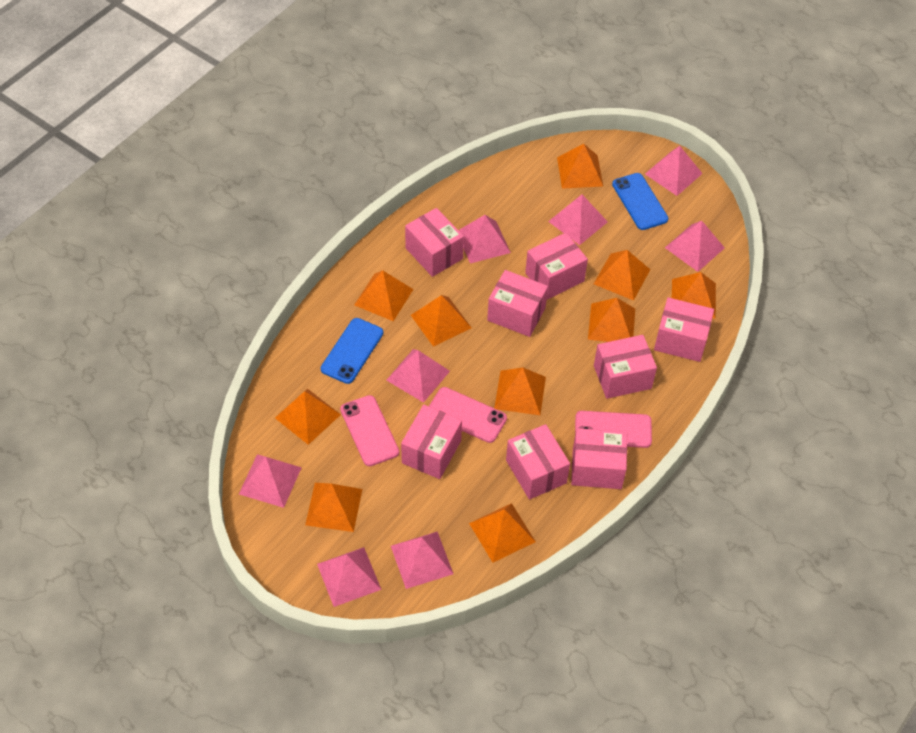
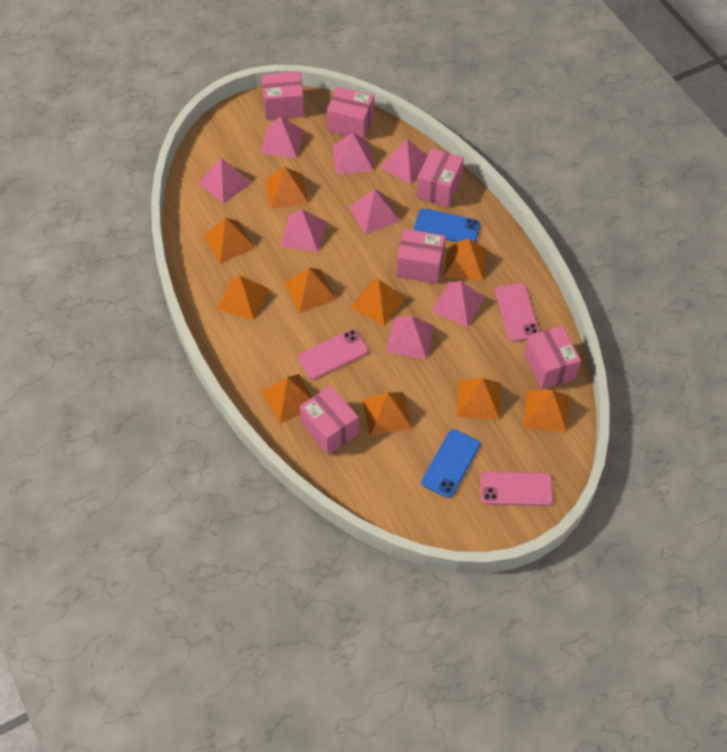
pink box: 8 -> 6

